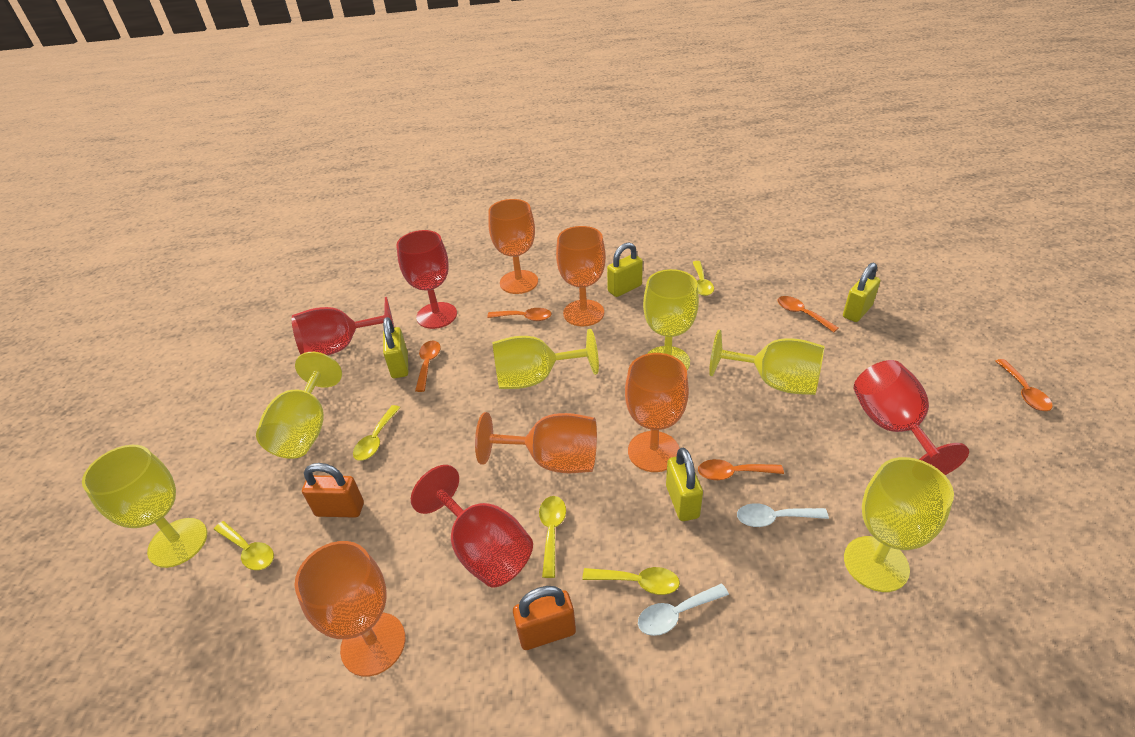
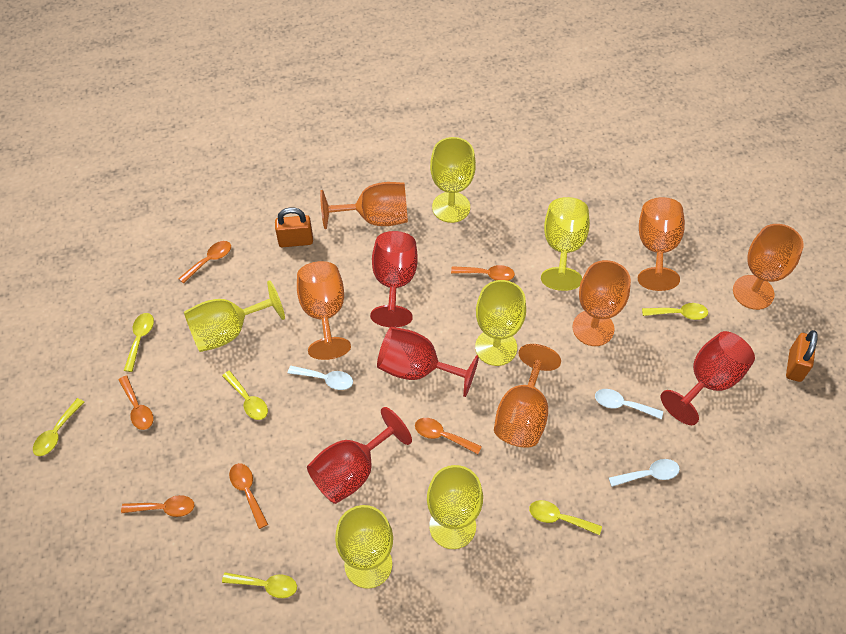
orange goblet: 5 -> 6
orange spoon: 5 -> 6
white spoon: 2 -> 3
yellow padlock: 4 -> 0
yellow spoon: 5 -> 6

